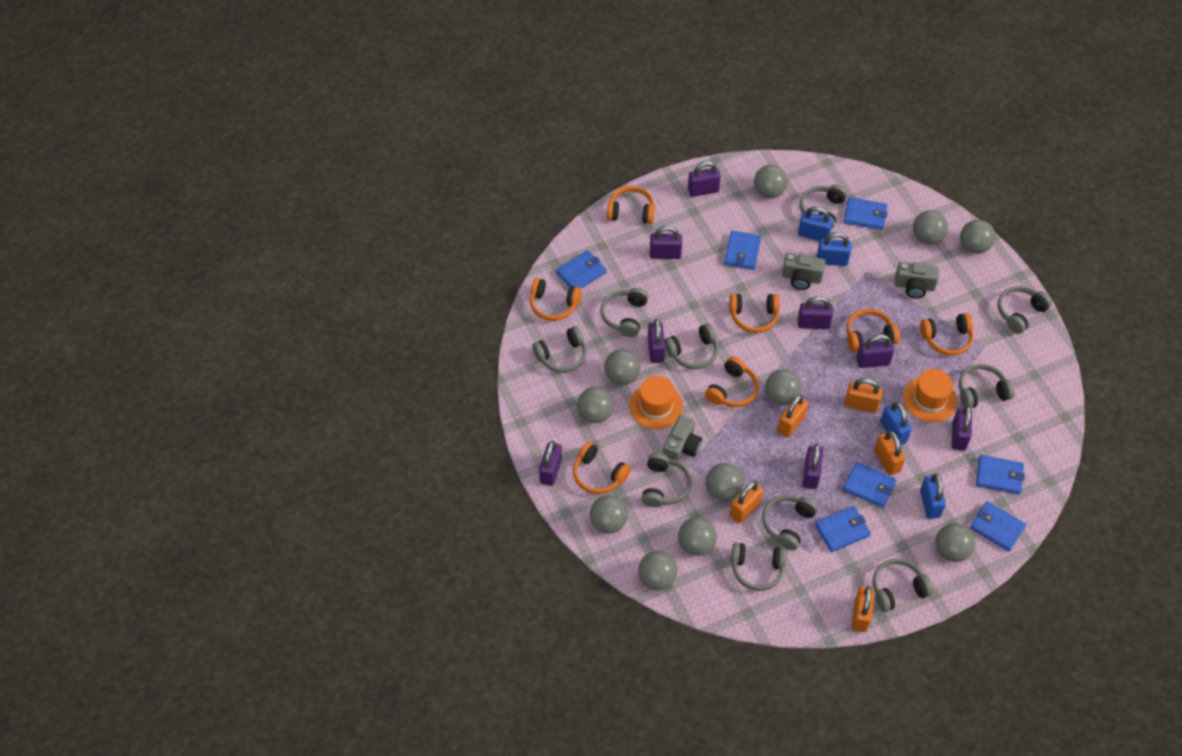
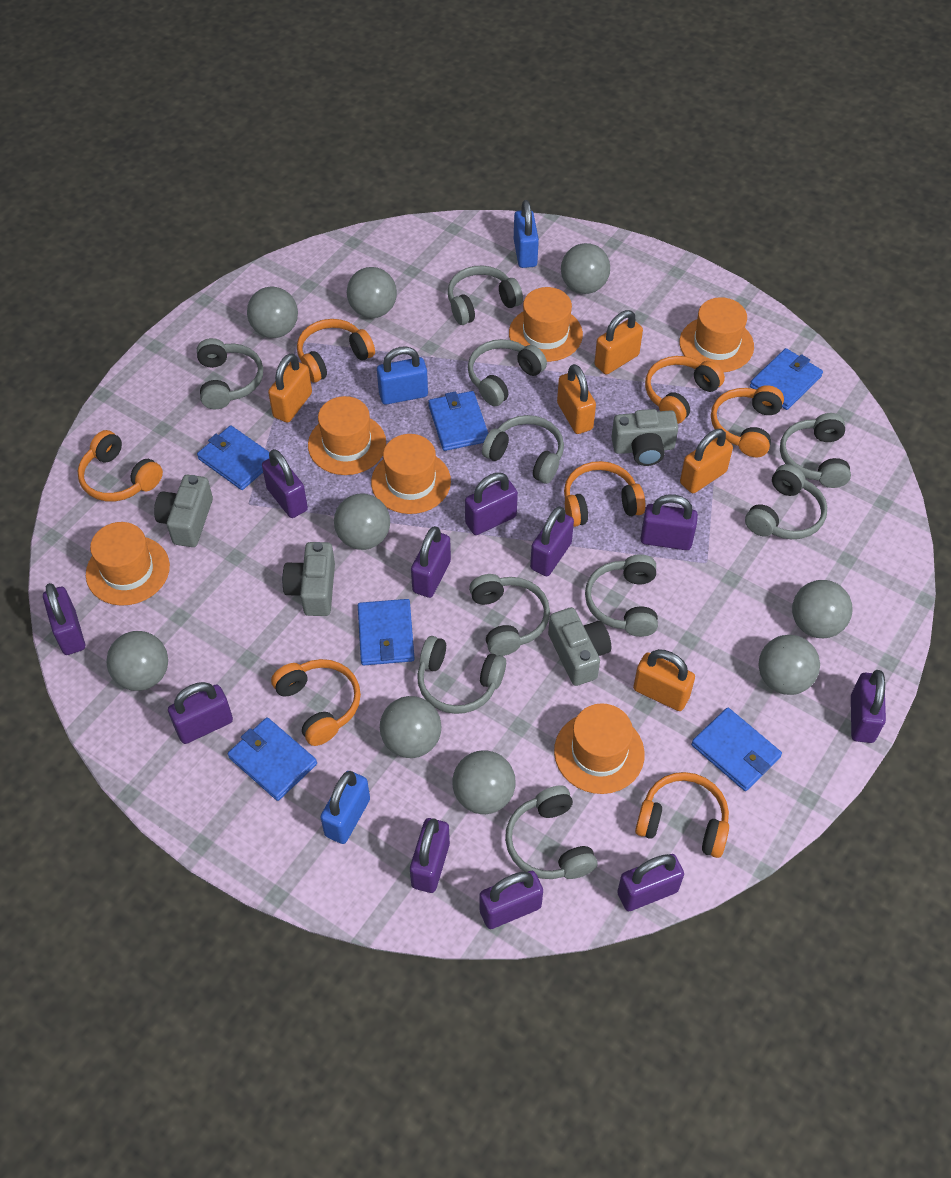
blue padlock: 4 -> 3
blue wallet: 7 -> 6
grey ball: 11 -> 9
grey camera: 3 -> 4
orange hat: 2 -> 6
purple padlock: 8 -> 11

